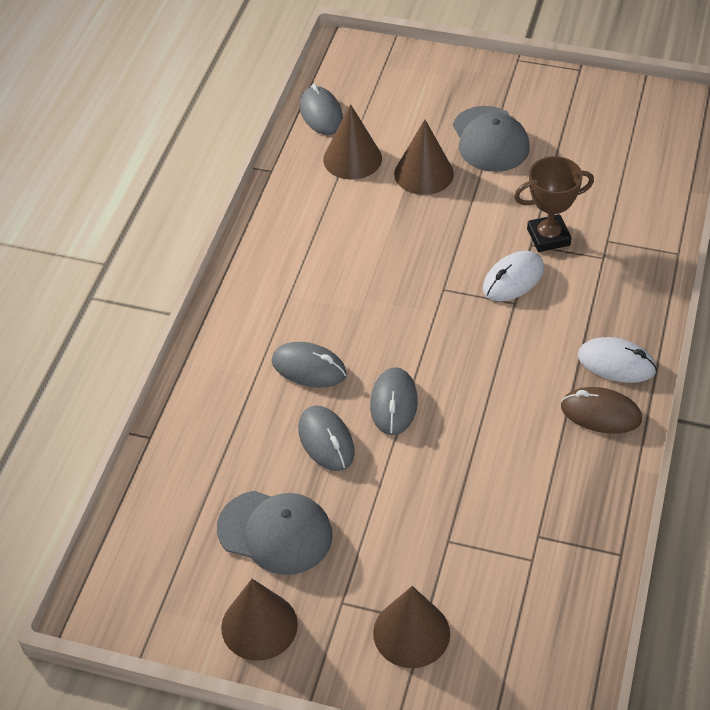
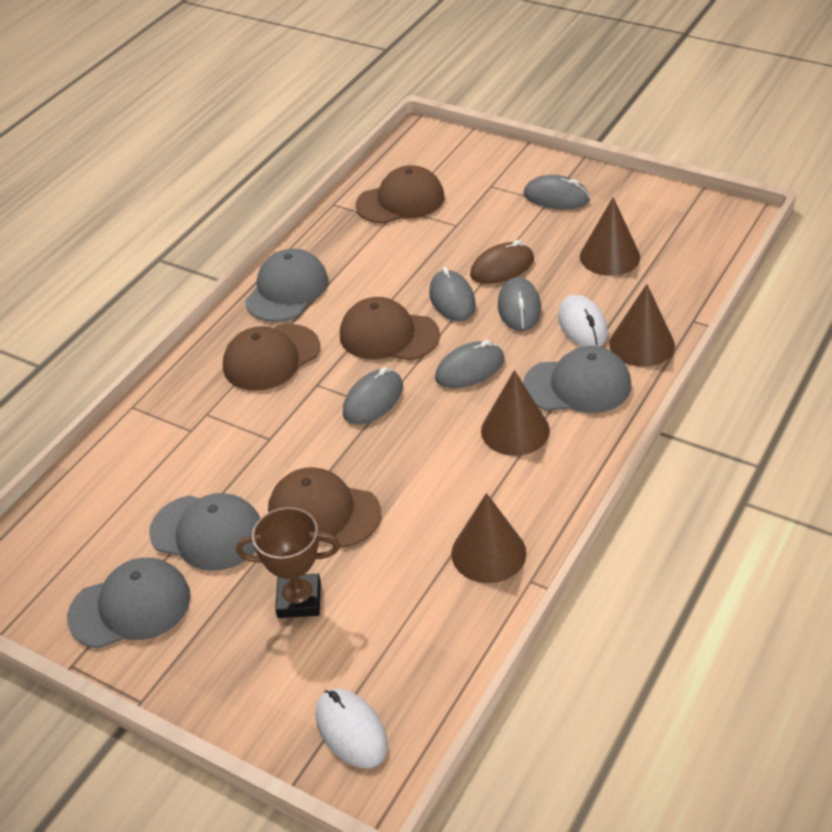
brown cap: 0 -> 4
grey cap: 2 -> 4
grey mouse: 4 -> 5

